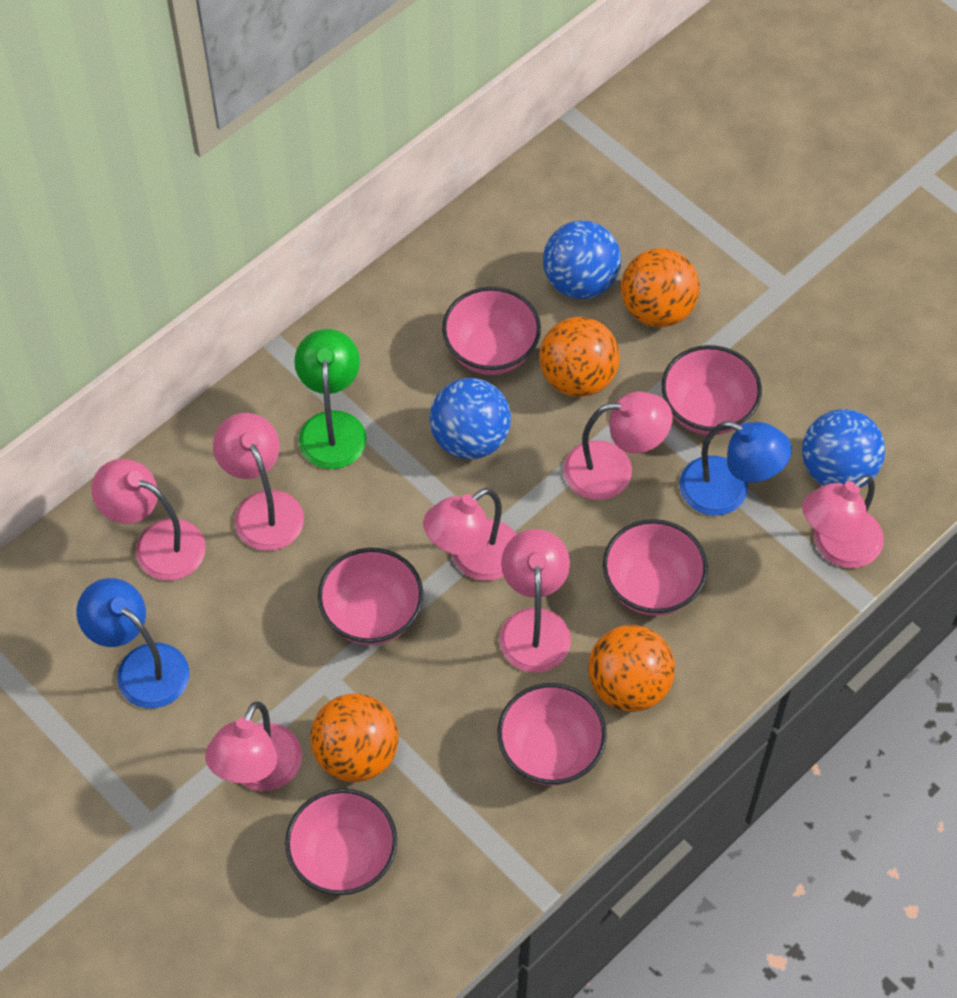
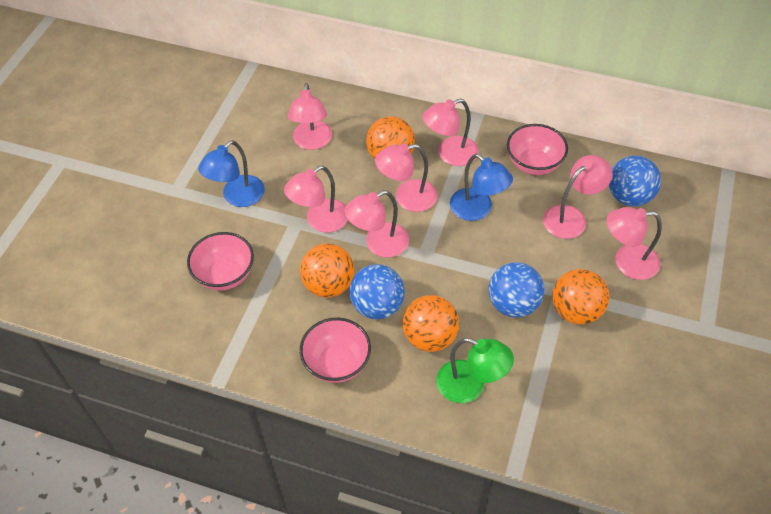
pink bowl: 6 -> 3

